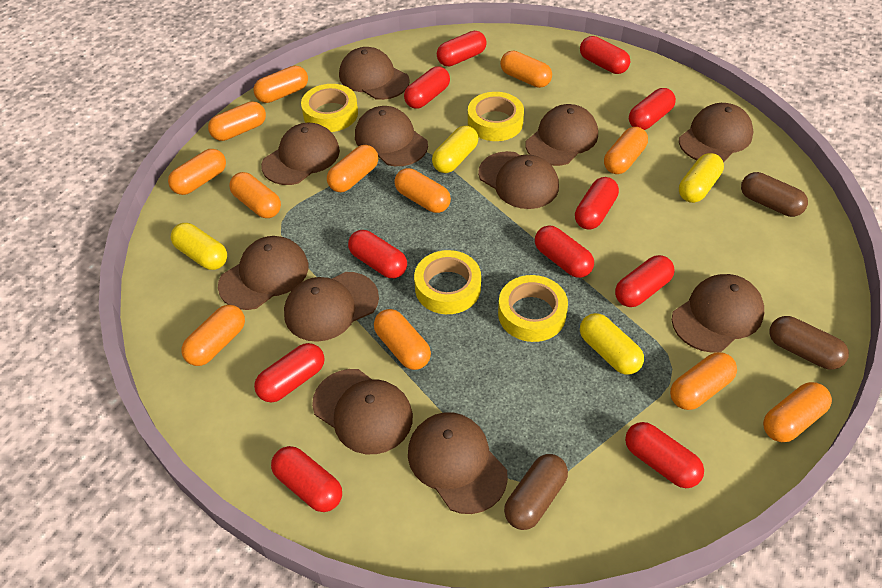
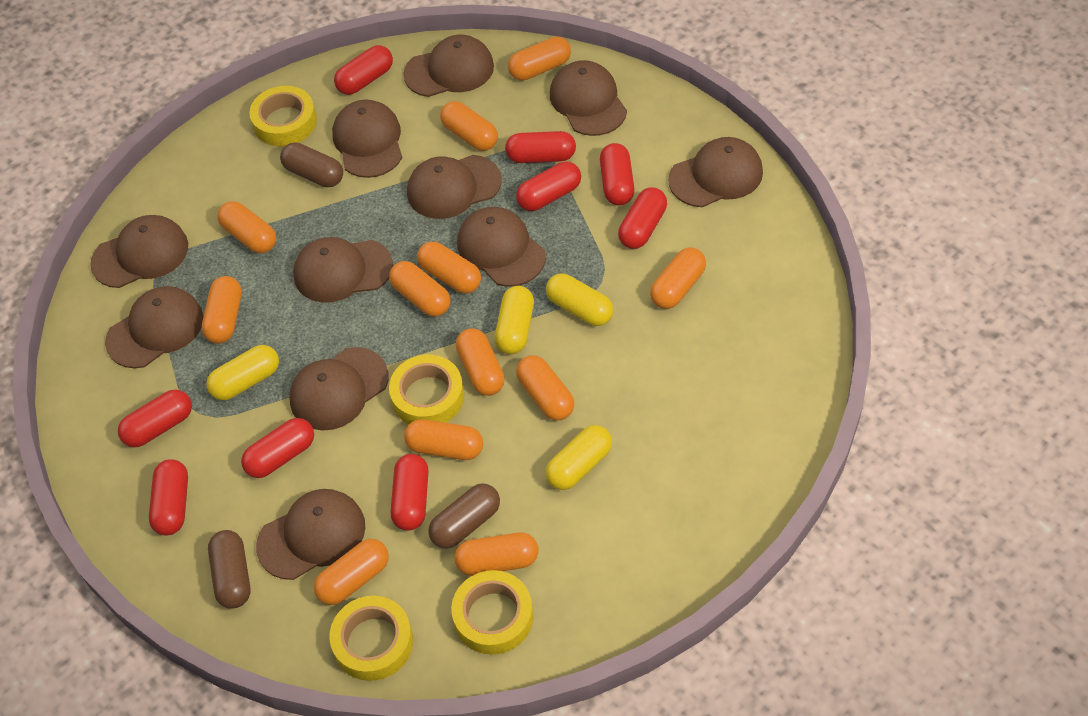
red capsule: 11 -> 9

